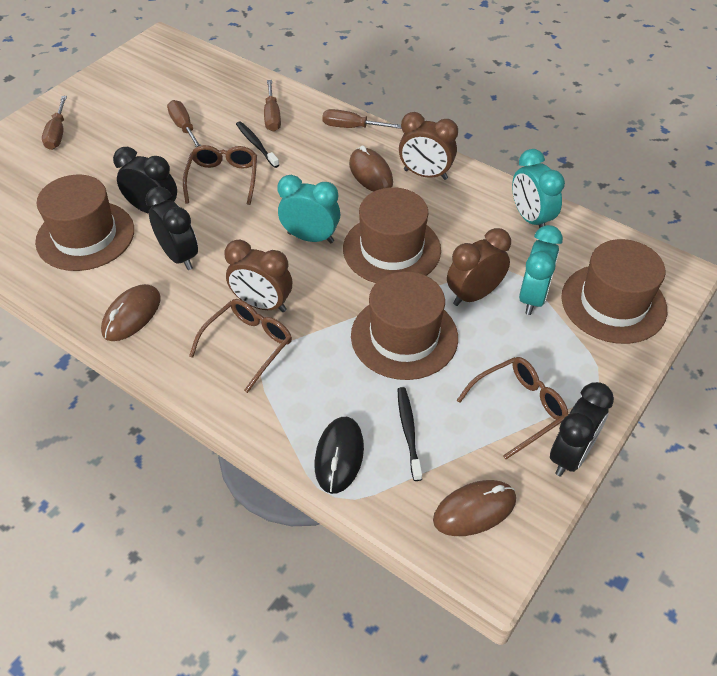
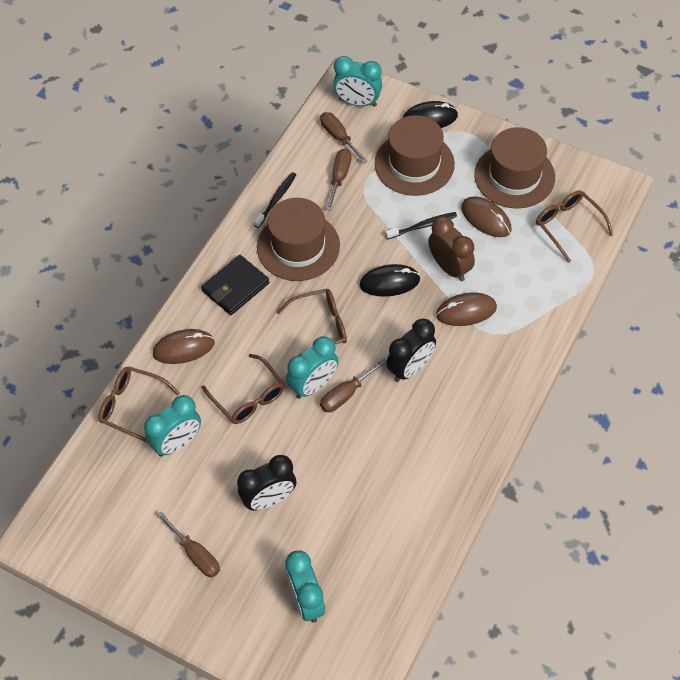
black clock: 3 -> 2
black mouse: 1 -> 2
black wallet: 0 -> 1
brown clock: 3 -> 1
brown glasses: 3 -> 4
brown hat: 4 -> 3
turquoise clock: 3 -> 4

